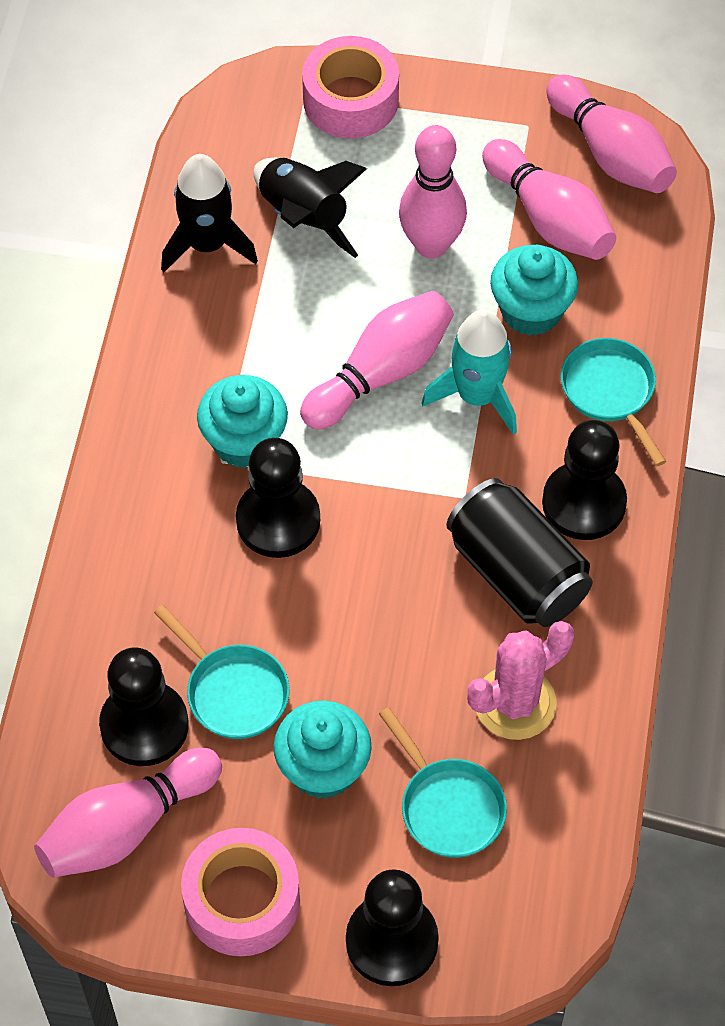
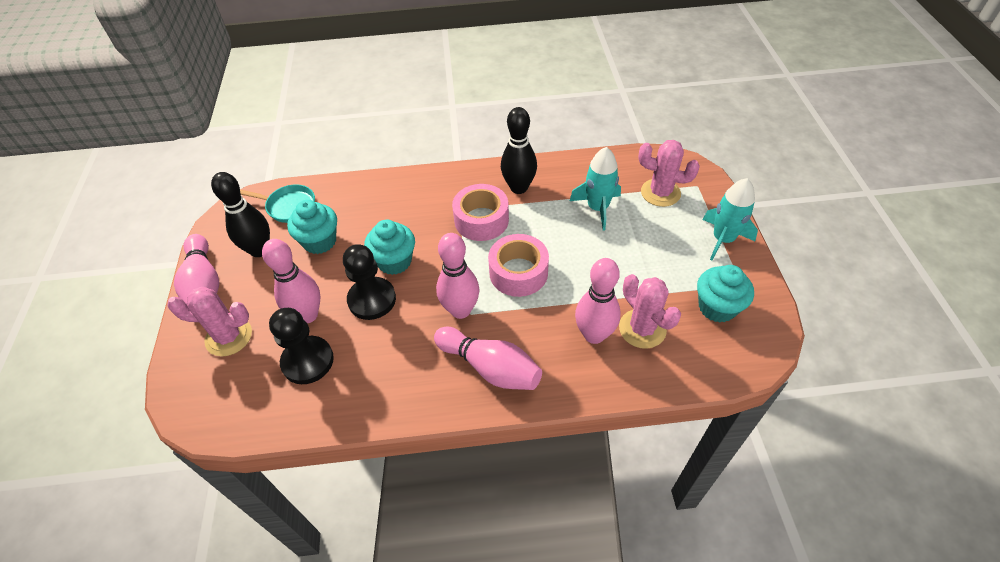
black bowling pin: 0 -> 2
black can: 1 -> 0
black pawn: 4 -> 2
black rocket: 2 -> 0
pink cactus: 1 -> 3
turquoise pan: 3 -> 1
turquoise rocket: 1 -> 2

